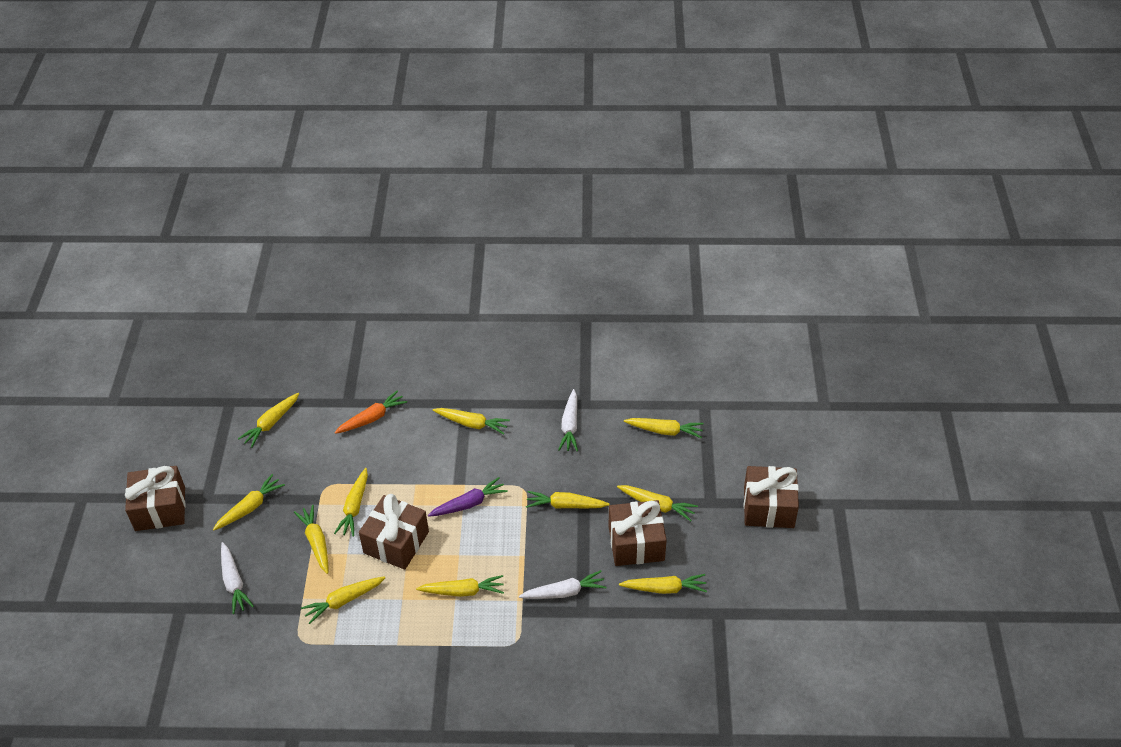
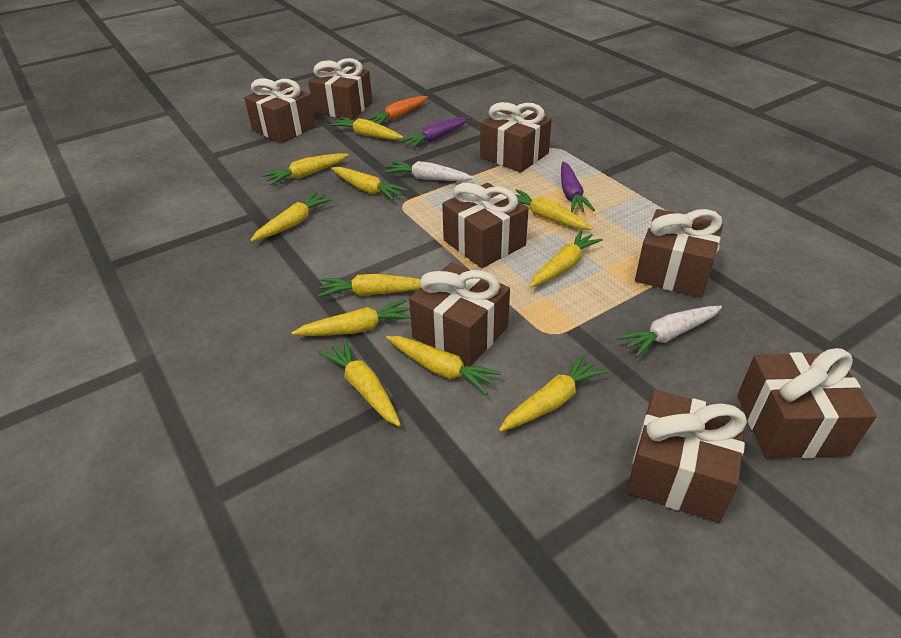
brown gift: 4 -> 8
purple carrot: 1 -> 2
white carrot: 3 -> 2

